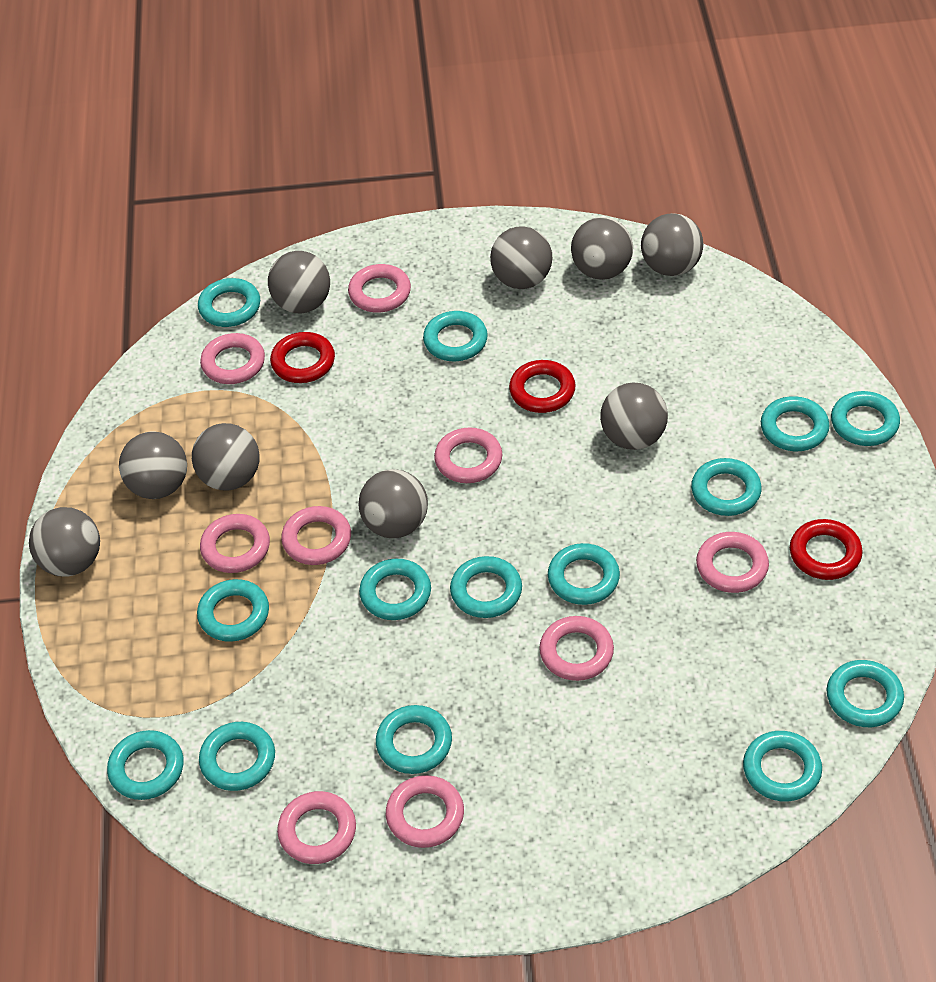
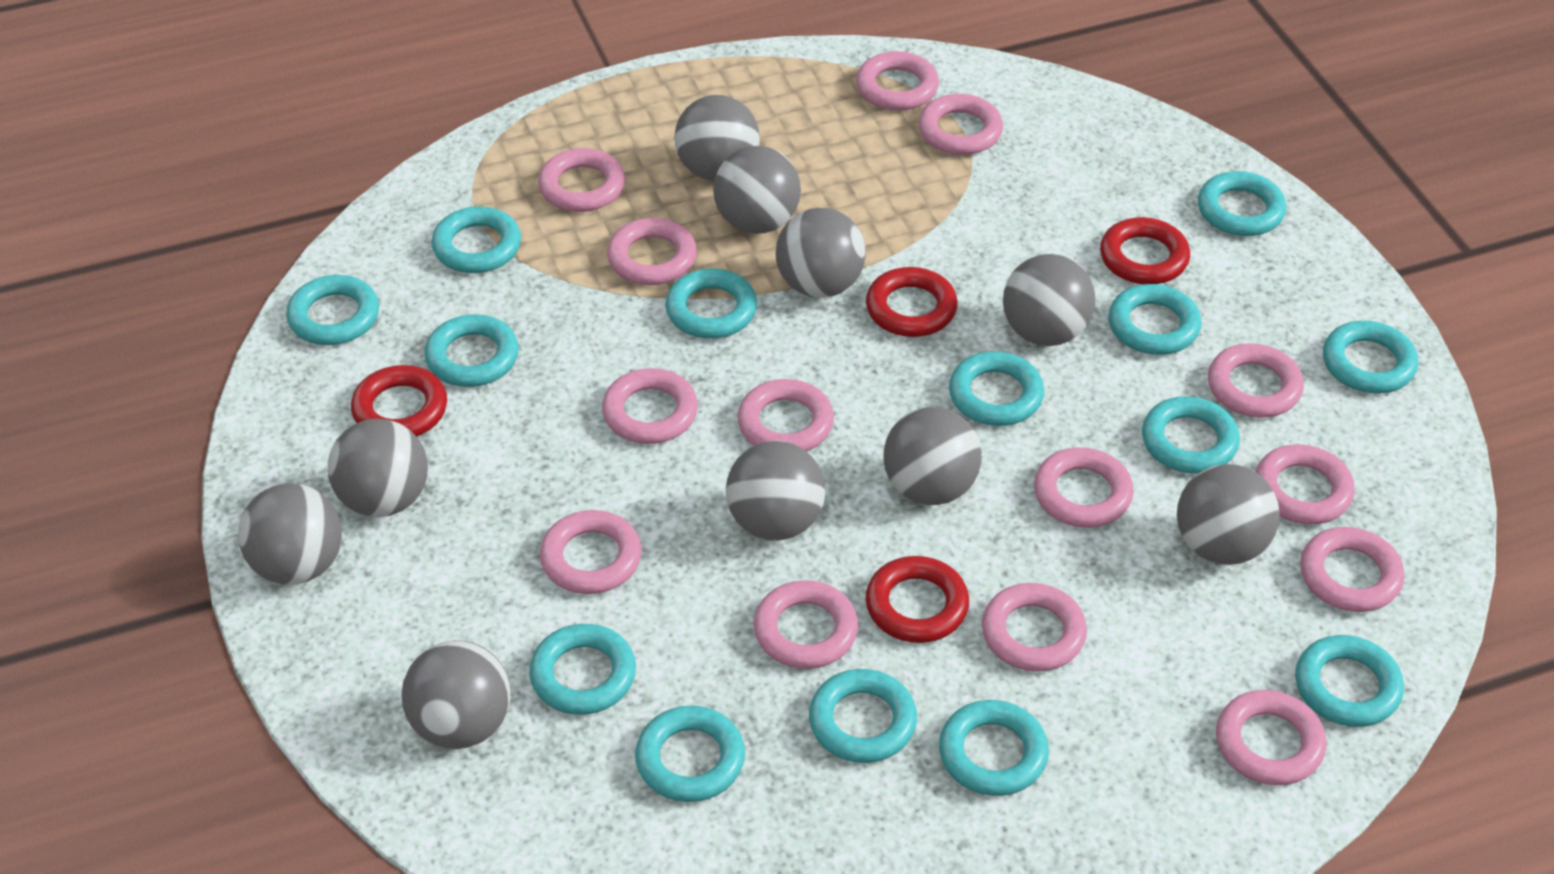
grey ball: 9 -> 10
pink ring: 9 -> 14
red ring: 3 -> 4

